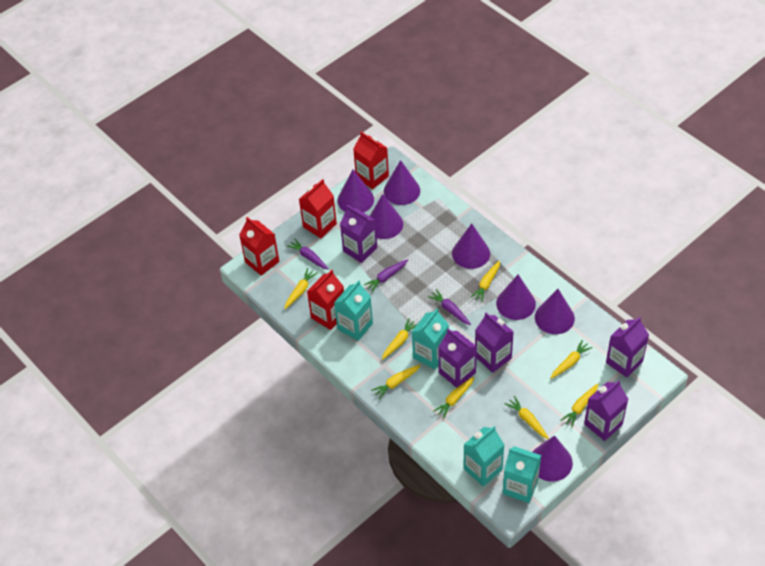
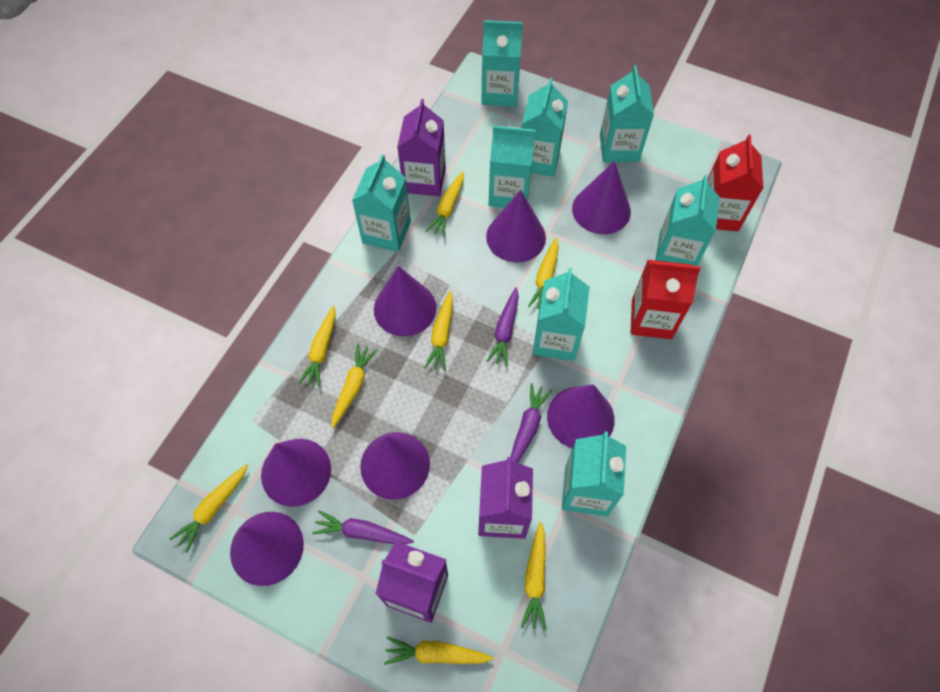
purple carton: 5 -> 3
red carton: 4 -> 2
turquoise carton: 4 -> 8

